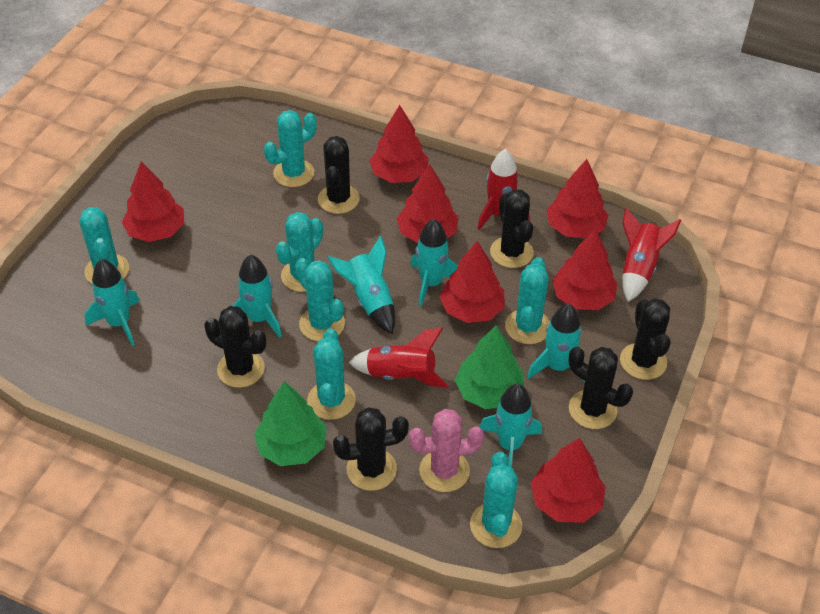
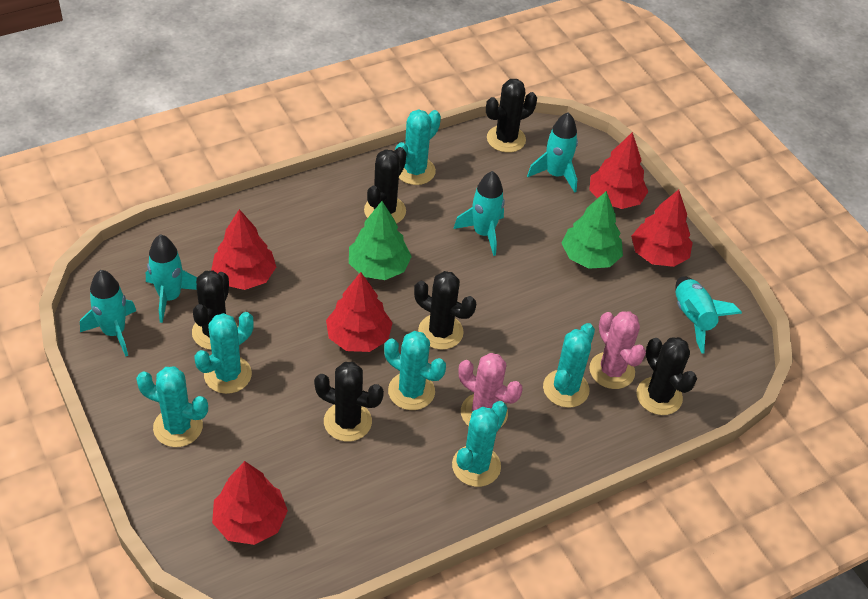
pink cactus: 1 -> 2
red rocket: 3 -> 0
red tree: 7 -> 5
turquoise cactus: 7 -> 6
turquoise rocket: 6 -> 5

